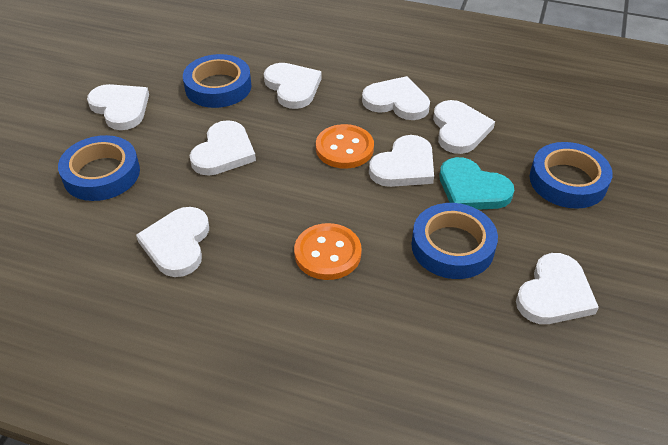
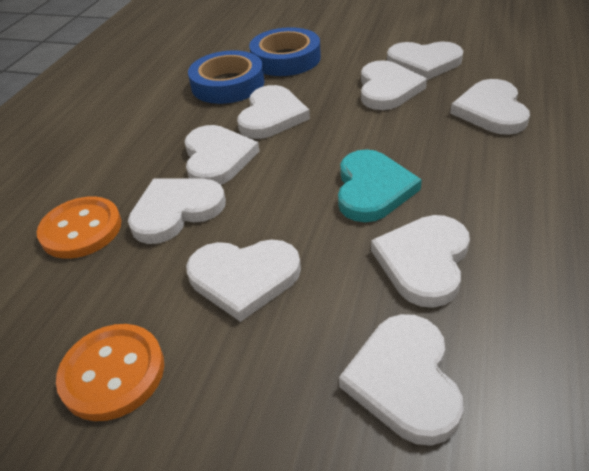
blue tape: 4 -> 2
white heart: 8 -> 9

